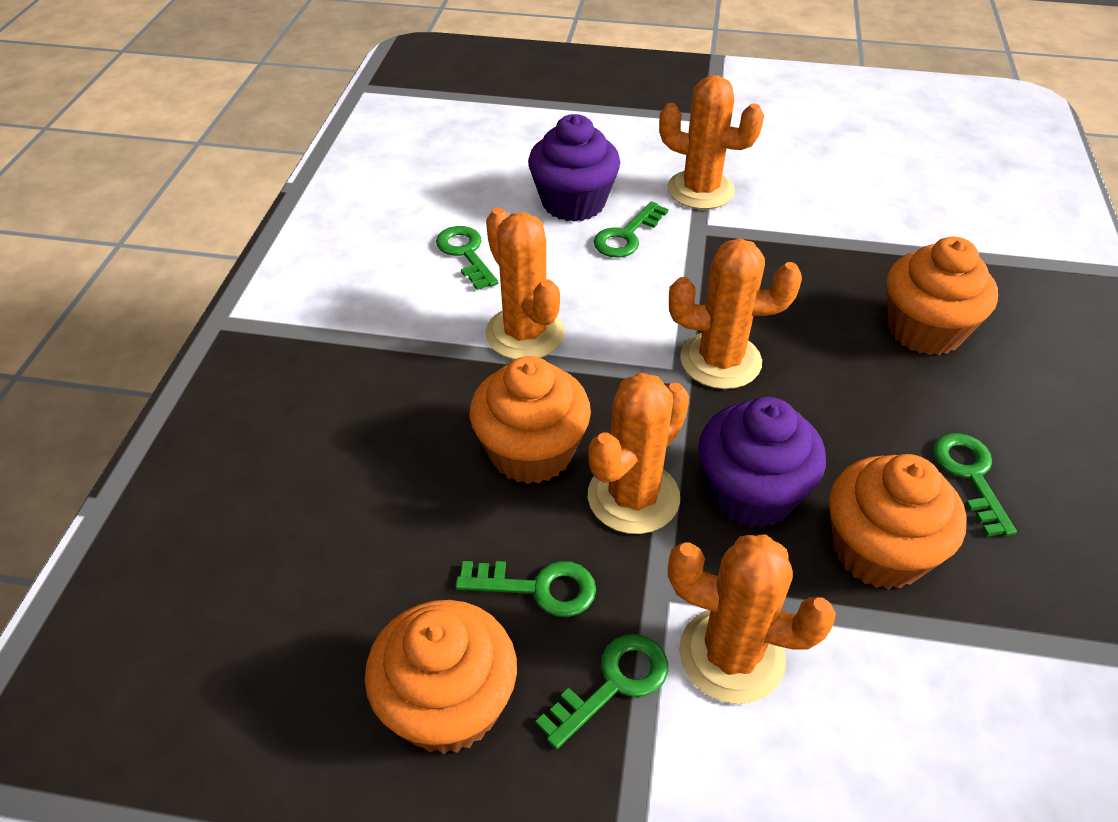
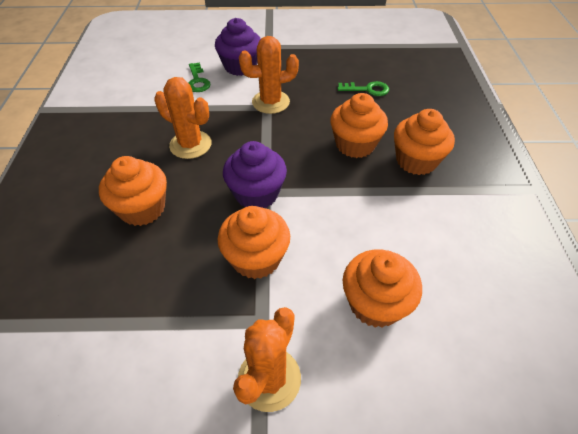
green key: 5 -> 2
orange cactus: 5 -> 3
orange cupcake: 4 -> 5

